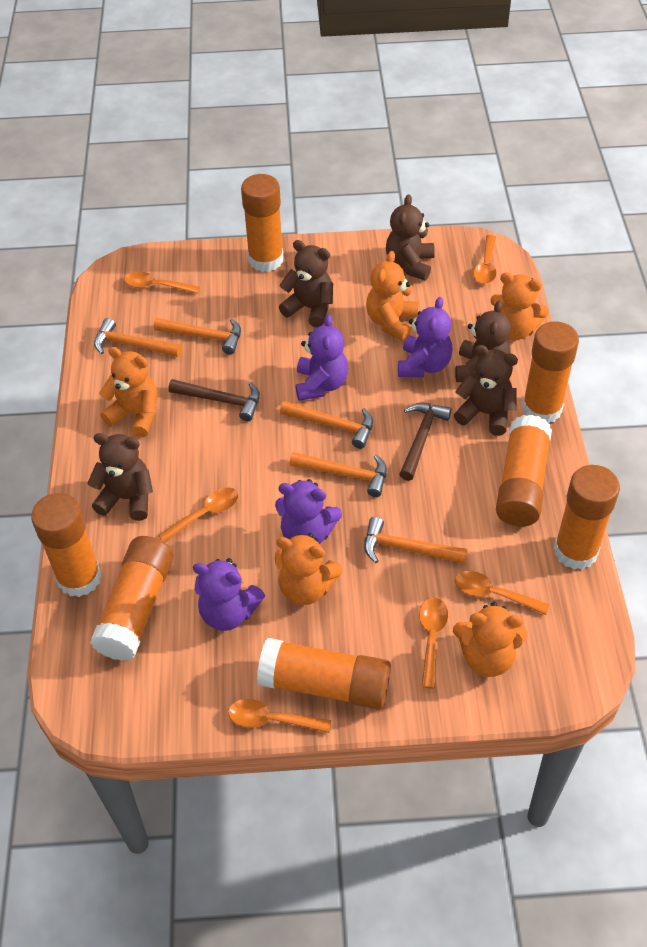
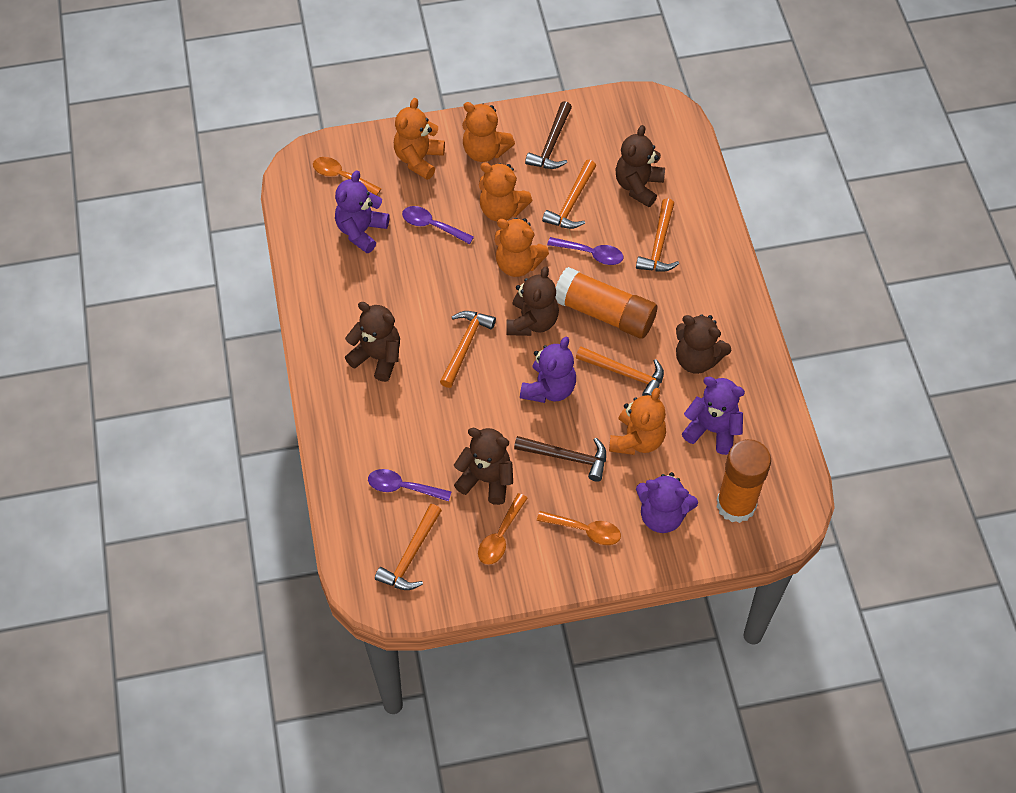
orange glue stick: 7 -> 2
orange spoon: 6 -> 3
purple spoon: 0 -> 3

